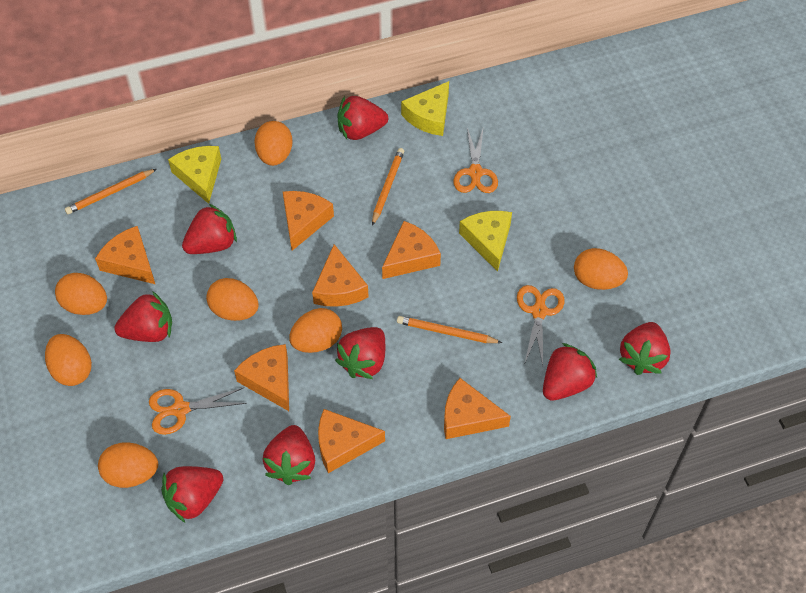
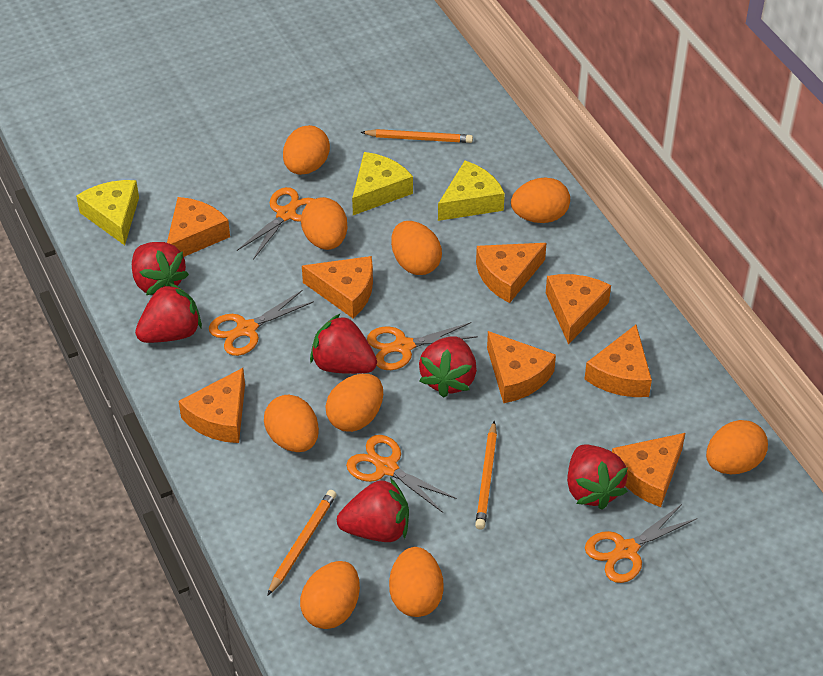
orange cheese: 7 -> 8
orange egg: 7 -> 9
orange scissors: 3 -> 5
red strawberry: 8 -> 6

